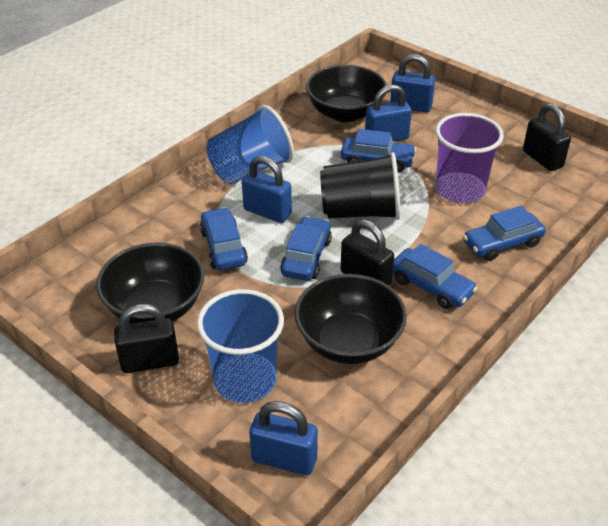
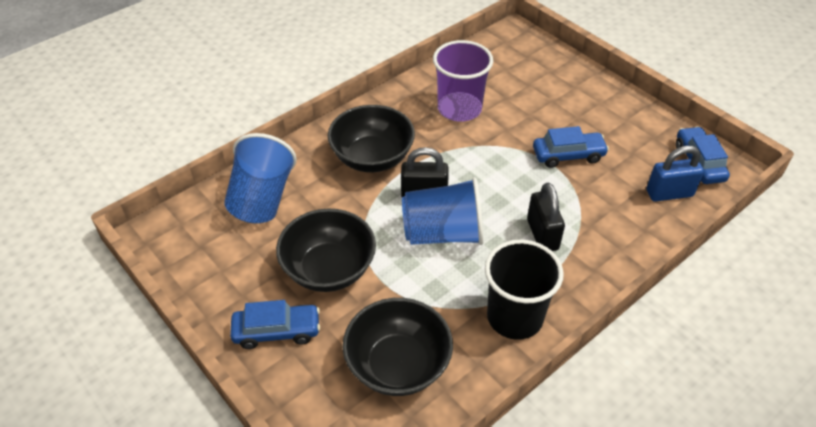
black padlock: 3 -> 2
blue car: 5 -> 3
blue padlock: 4 -> 1

